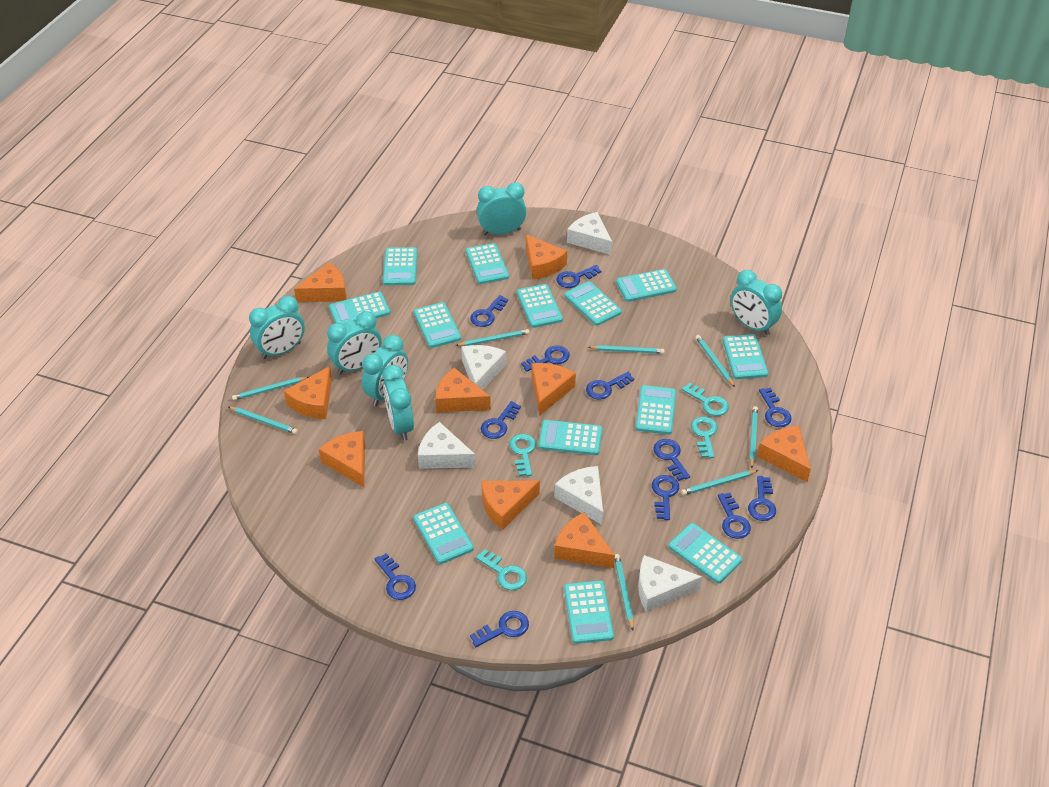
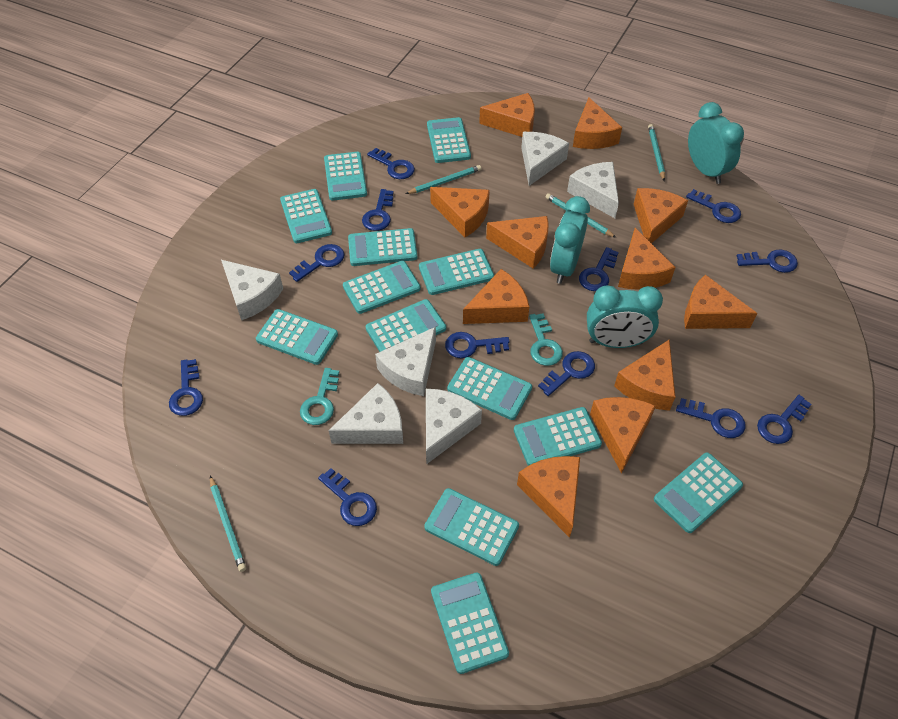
orange cheese: 9 -> 11
turquoise clock: 6 -> 3
turquoise key: 4 -> 2
turquoise pencil: 8 -> 4
white cheese: 5 -> 6

